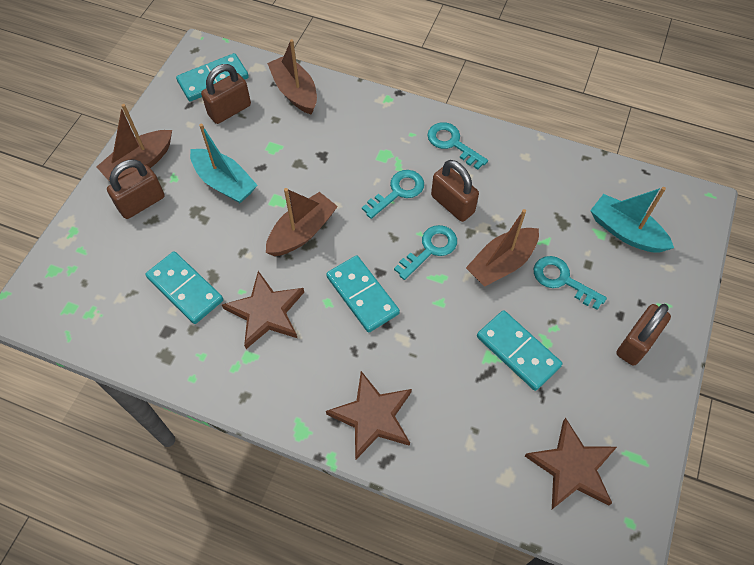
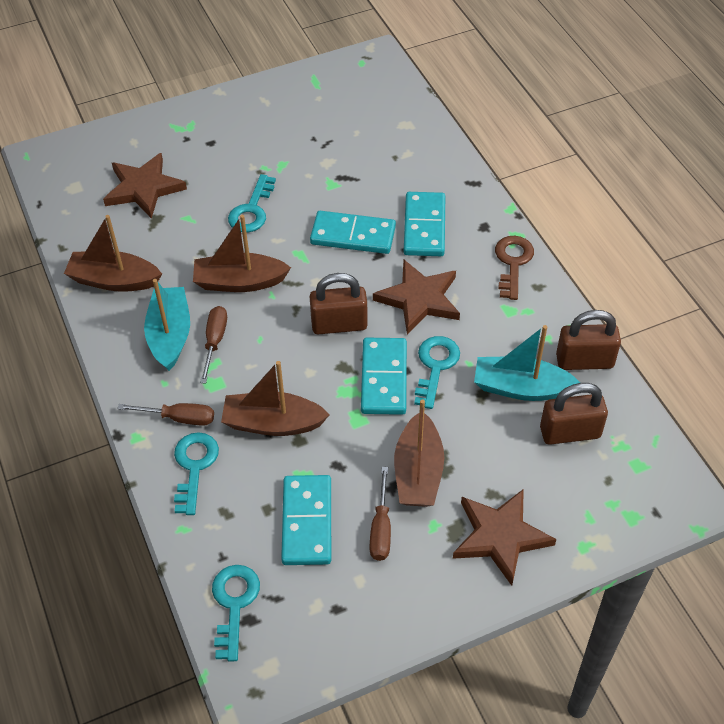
brown key: 0 -> 1
brown padlock: 4 -> 3
brown screwdriver: 0 -> 3

